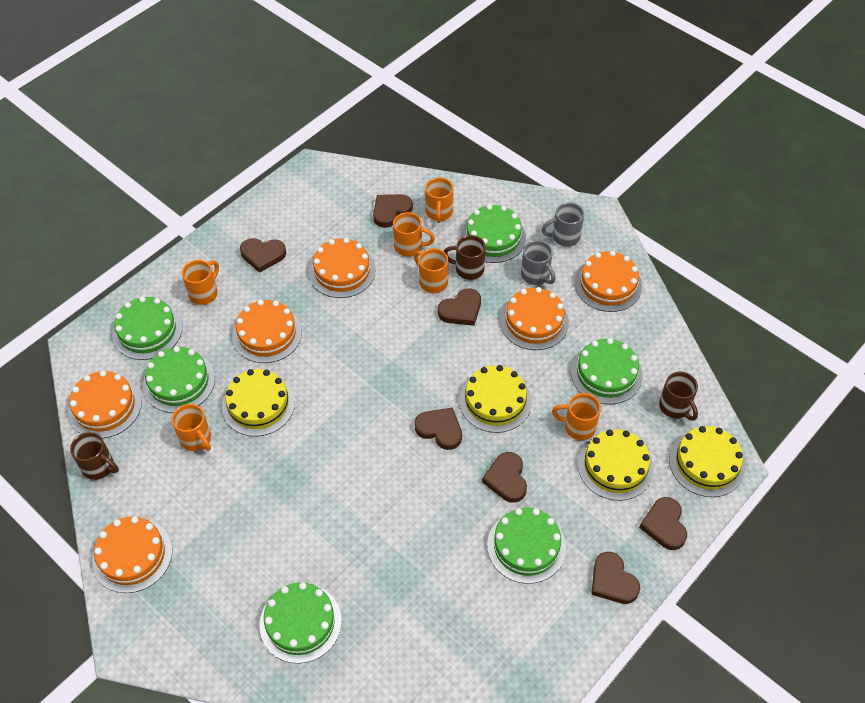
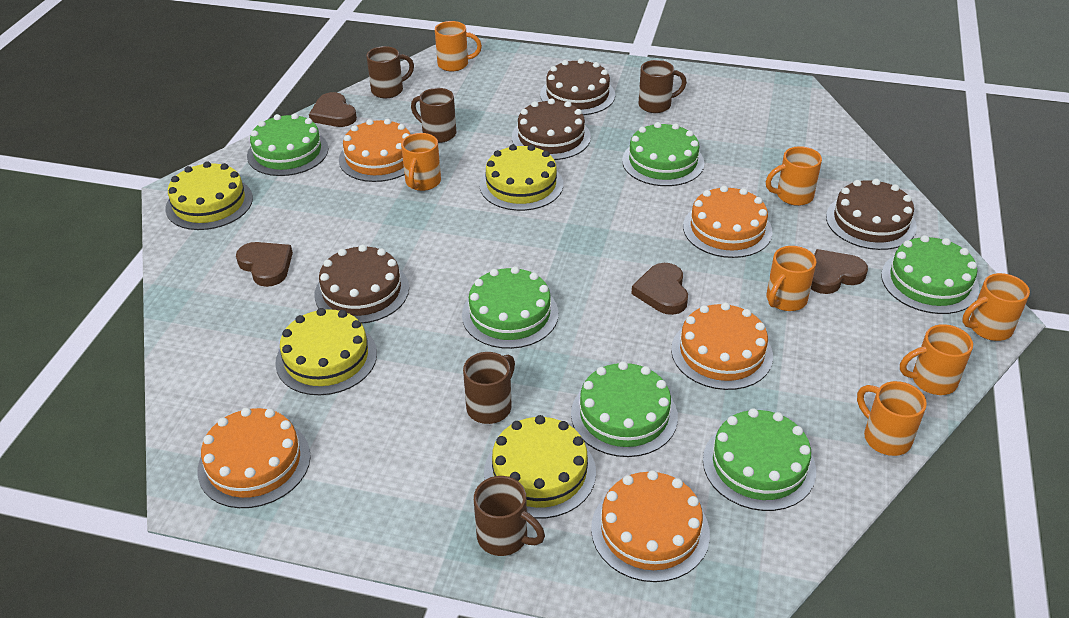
brown cake: 0 -> 4
brown heart: 7 -> 4
brown mug: 3 -> 5
grey mug: 2 -> 0
orange cake: 6 -> 5
orange mug: 6 -> 7

